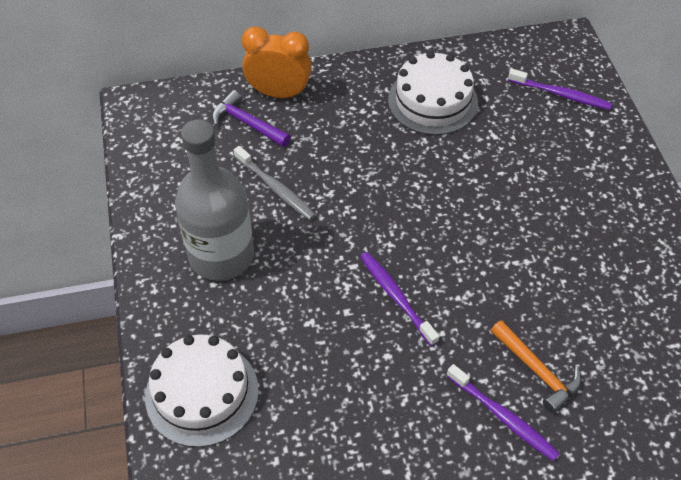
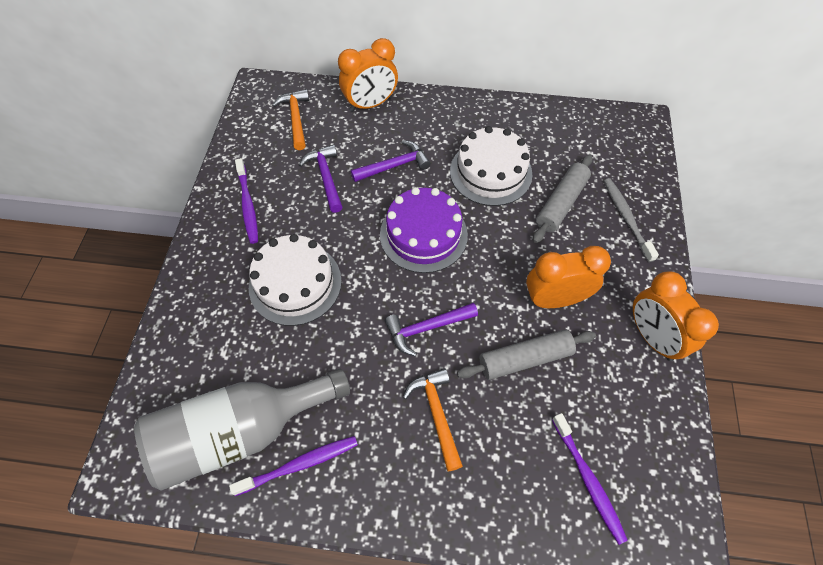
grey rolling pin: 0 -> 2
orange clock: 1 -> 3
orange hammer: 1 -> 2
purple cake: 0 -> 1
purple hammer: 1 -> 3

